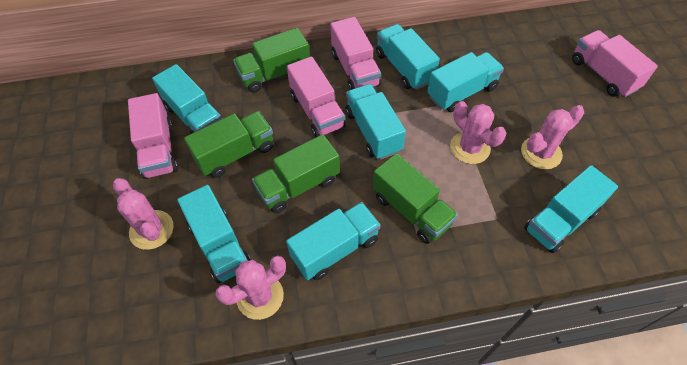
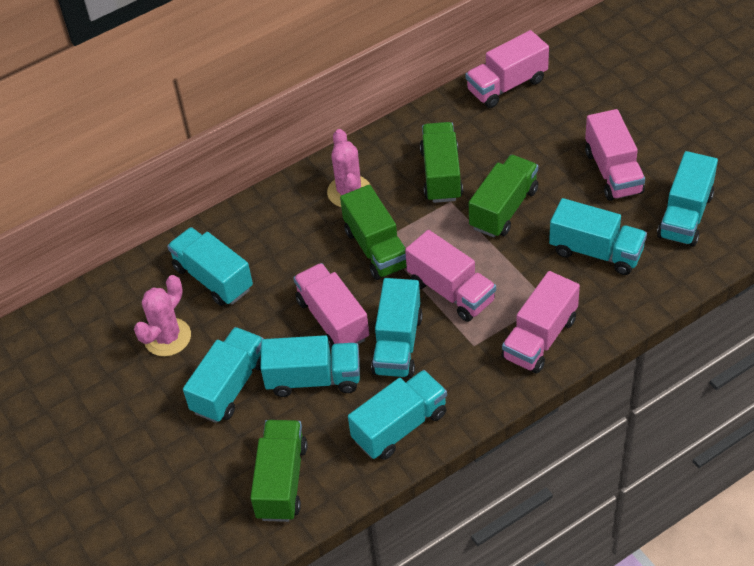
pink cactus: 4 -> 2
pink truck: 4 -> 5

